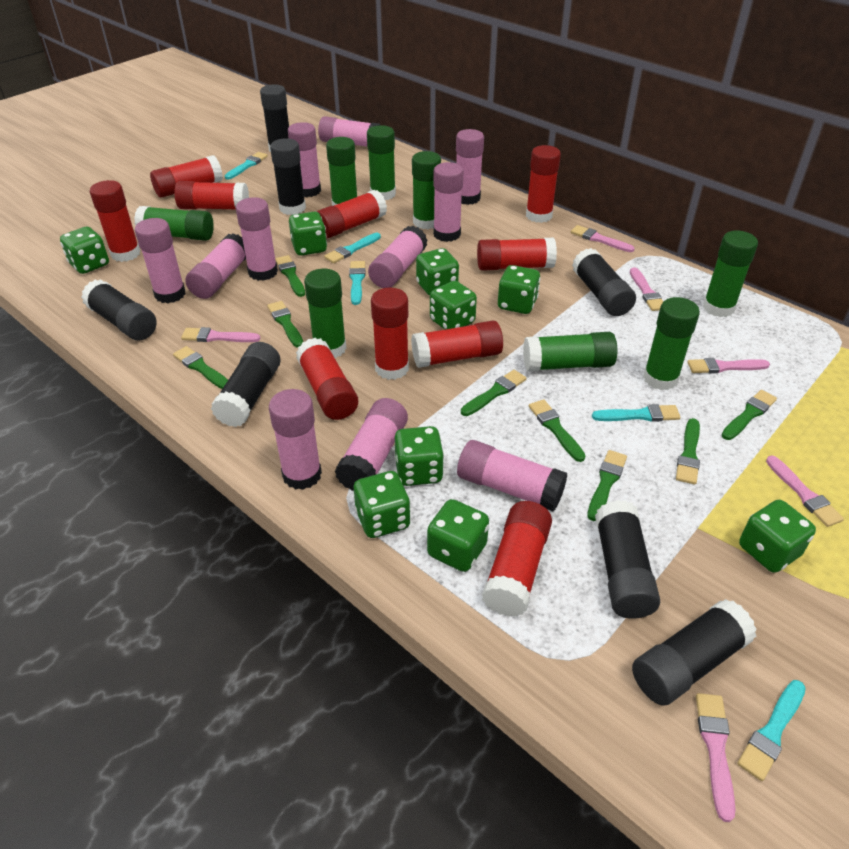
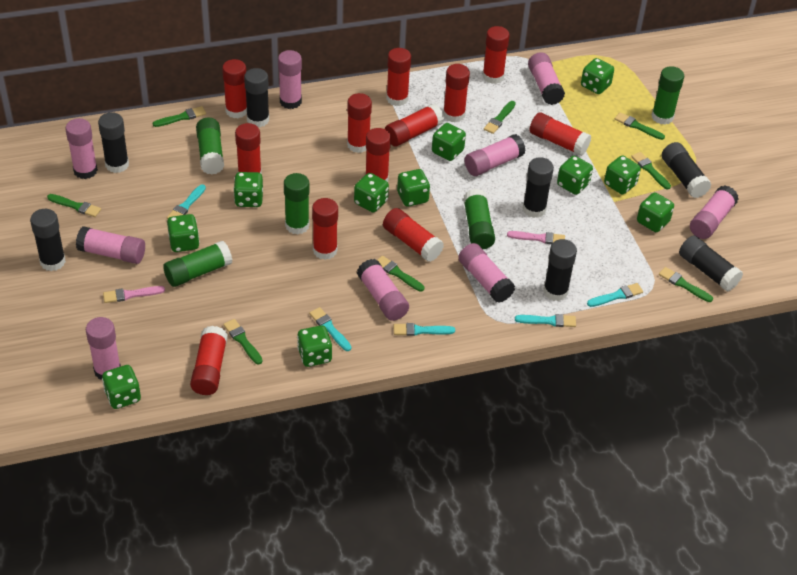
green dice: 9 -> 11
green glue stick: 8 -> 5
pink brush: 6 -> 2
pink glue stick: 11 -> 9
red glue stick: 10 -> 12

